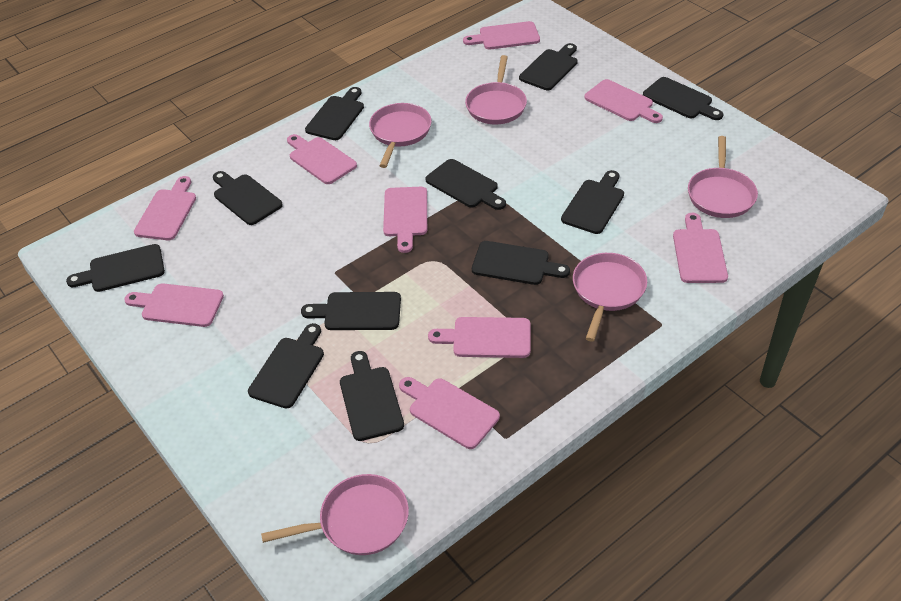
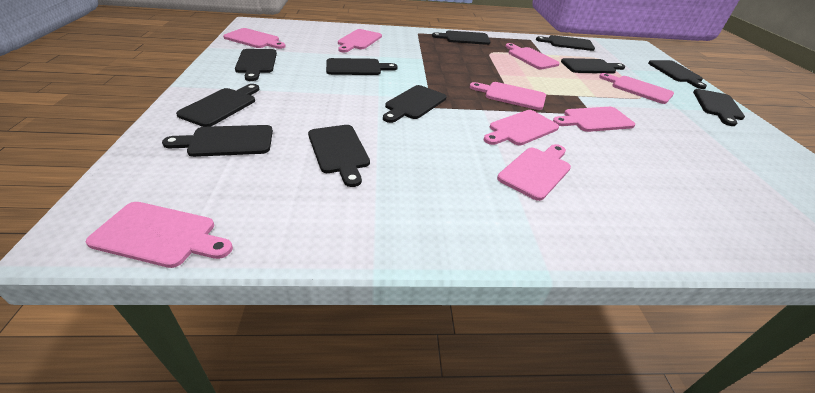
pink pan: 5 -> 0

